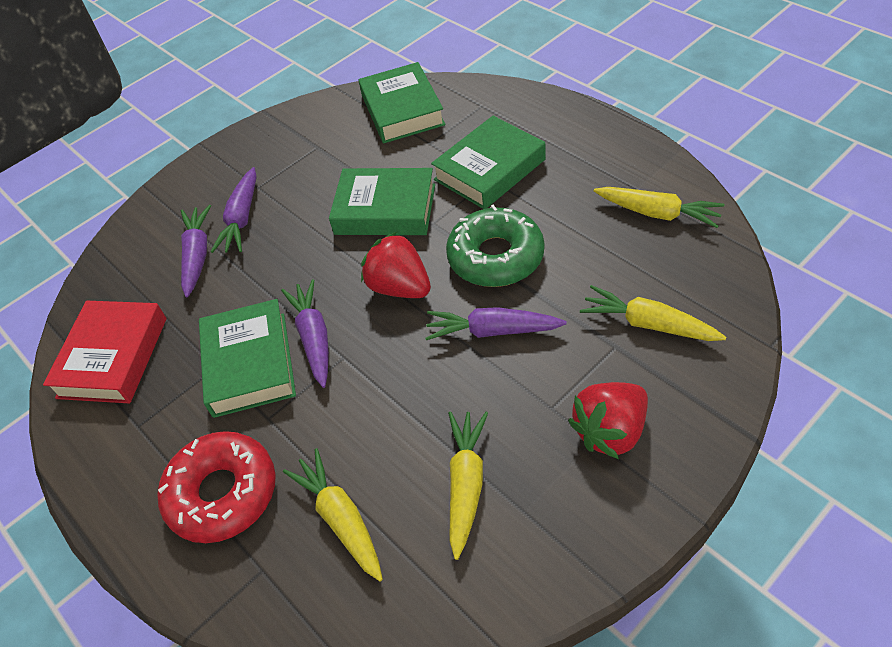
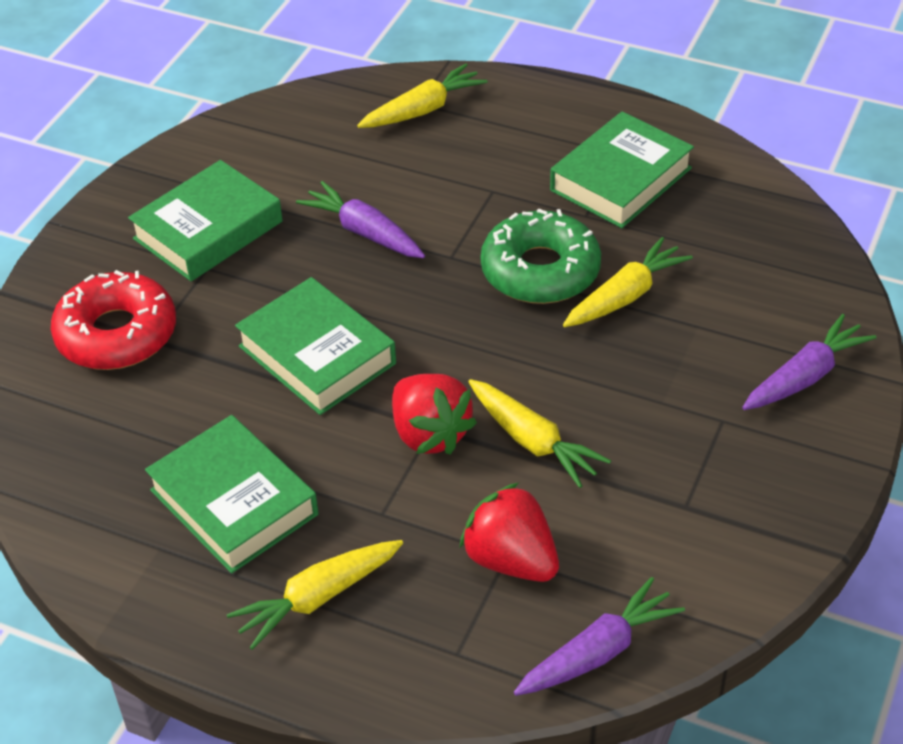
purple carrot: 4 -> 3
red book: 1 -> 0

